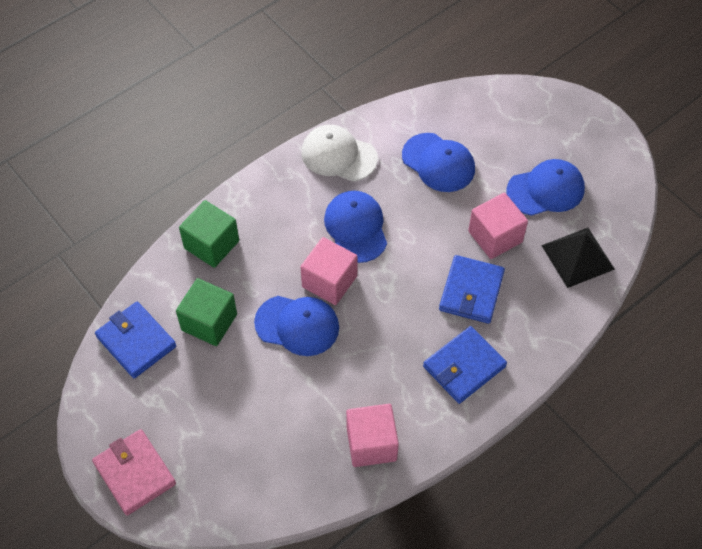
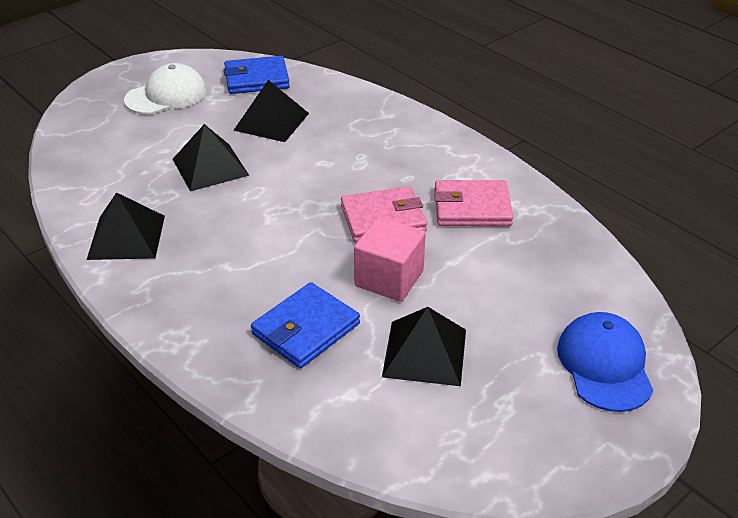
black pyramid: 1 -> 4
blue cap: 4 -> 1
blue wallet: 3 -> 2
green cube: 2 -> 0
pink cube: 3 -> 1
pink wallet: 1 -> 2

